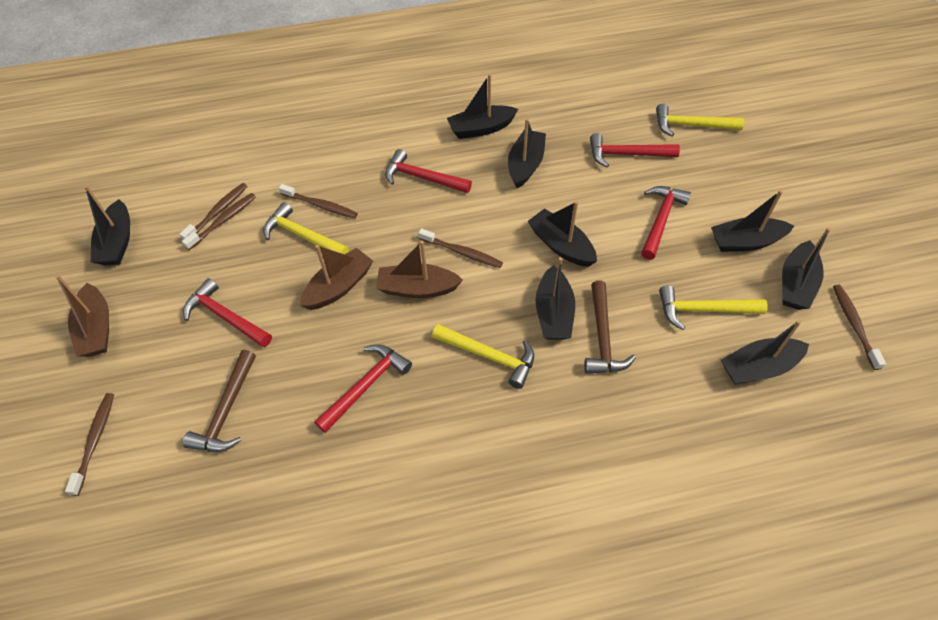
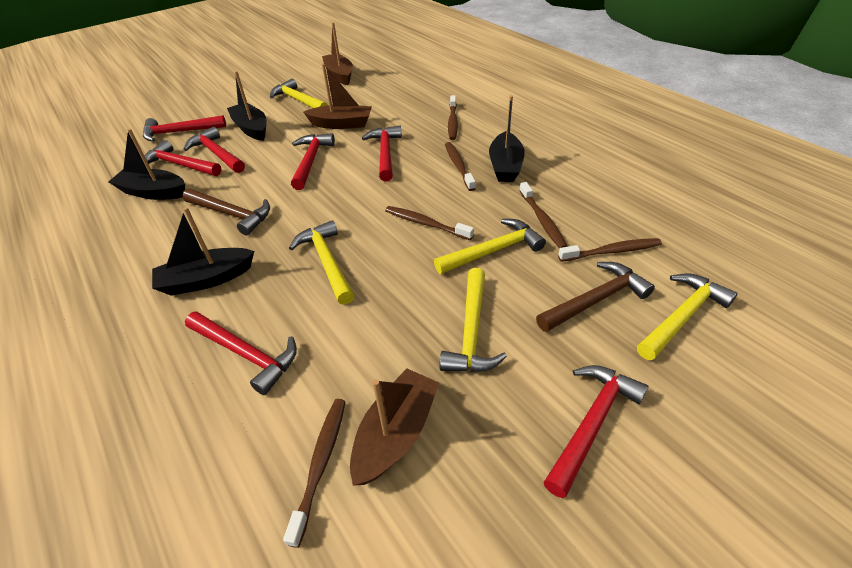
black boat: 8 -> 4
red hammer: 5 -> 7
yellow hammer: 4 -> 5

